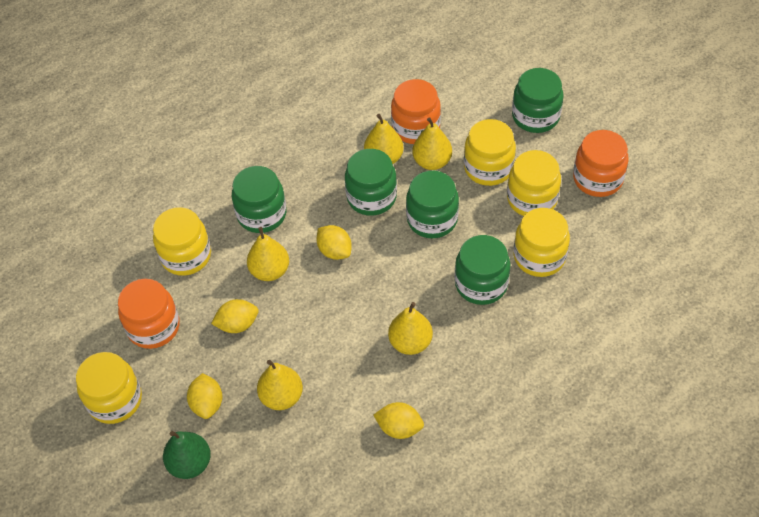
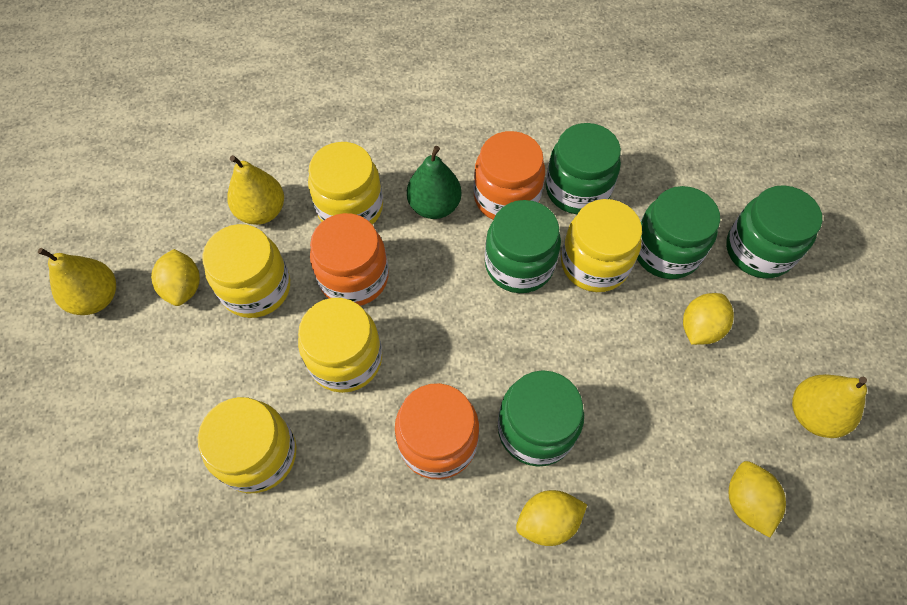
yellow pear: 5 -> 3

